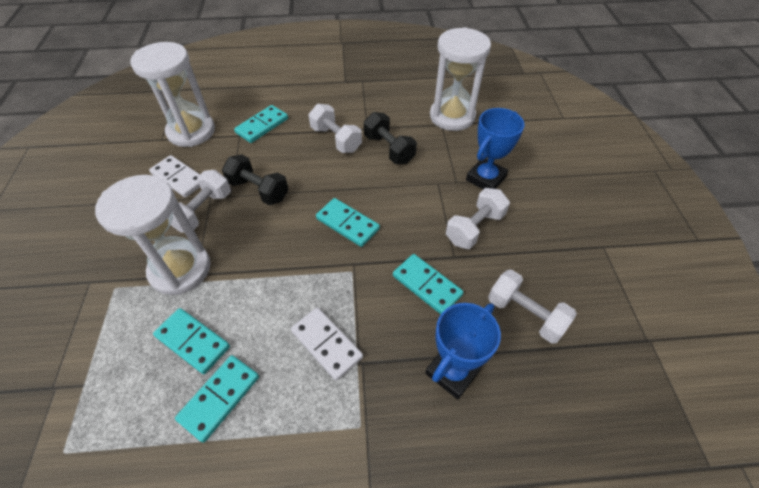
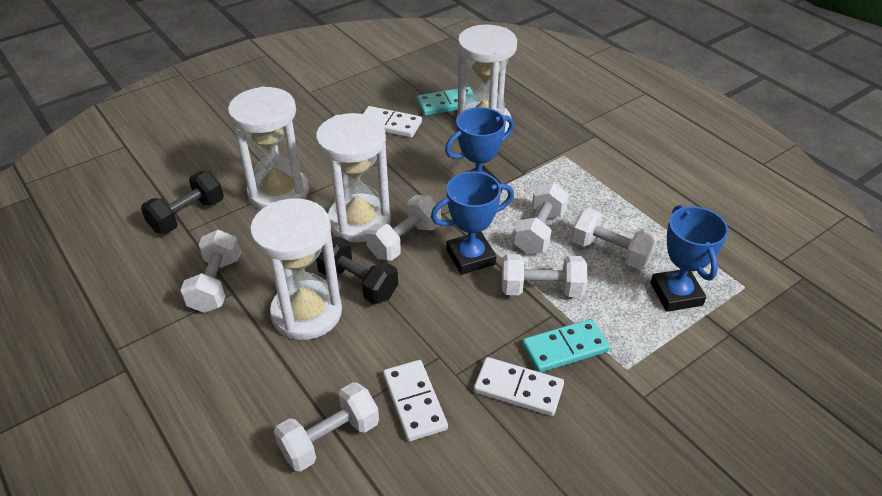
blue trophy: 2 -> 3
turquoise domino: 5 -> 2
white domino: 2 -> 3
white dumbbell: 4 -> 6
white hourglass: 3 -> 4

